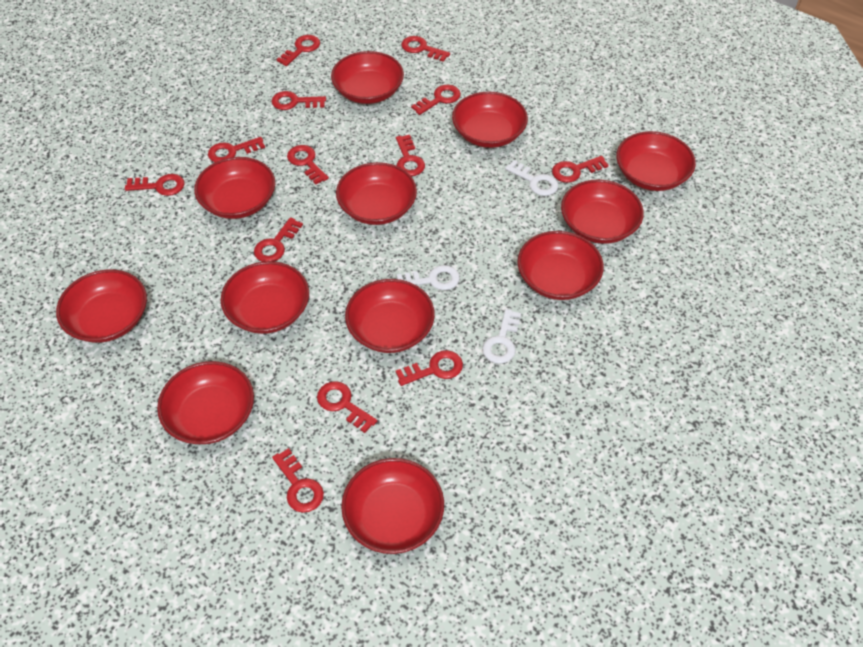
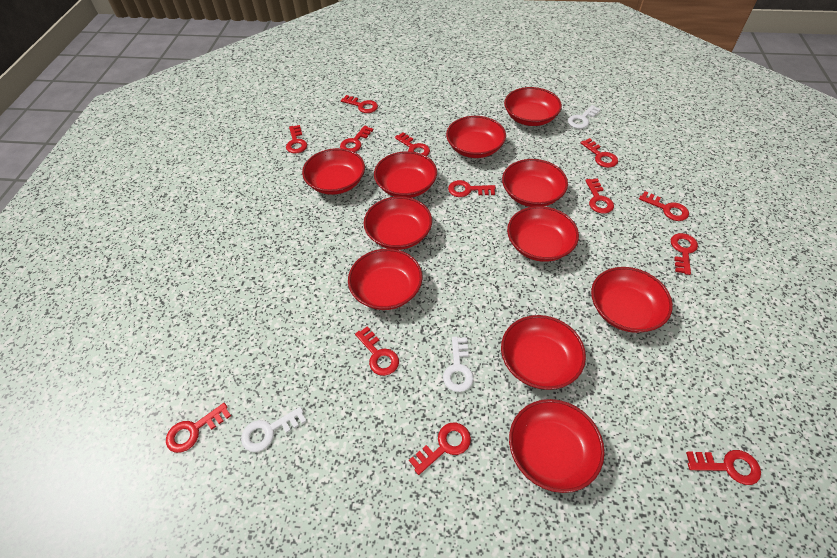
red bowl: 12 -> 11

